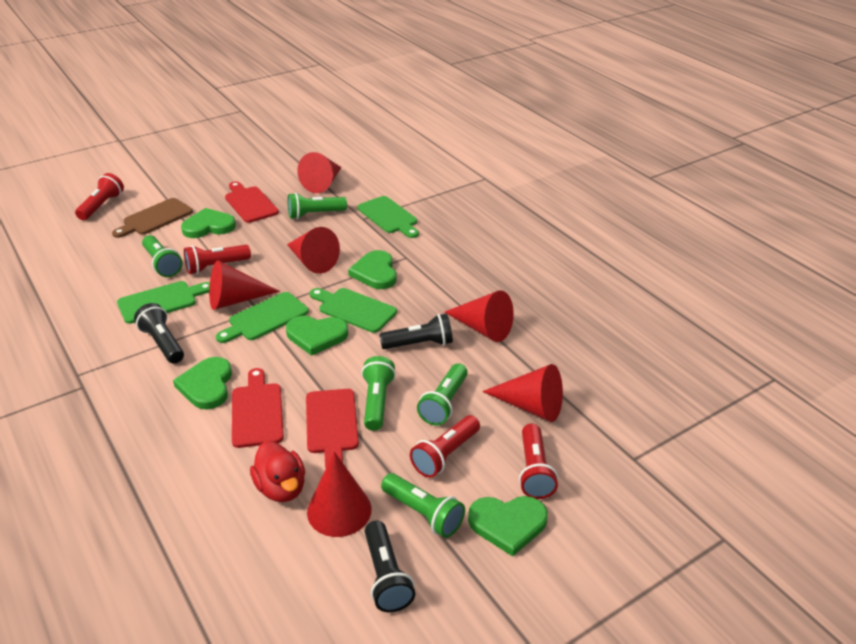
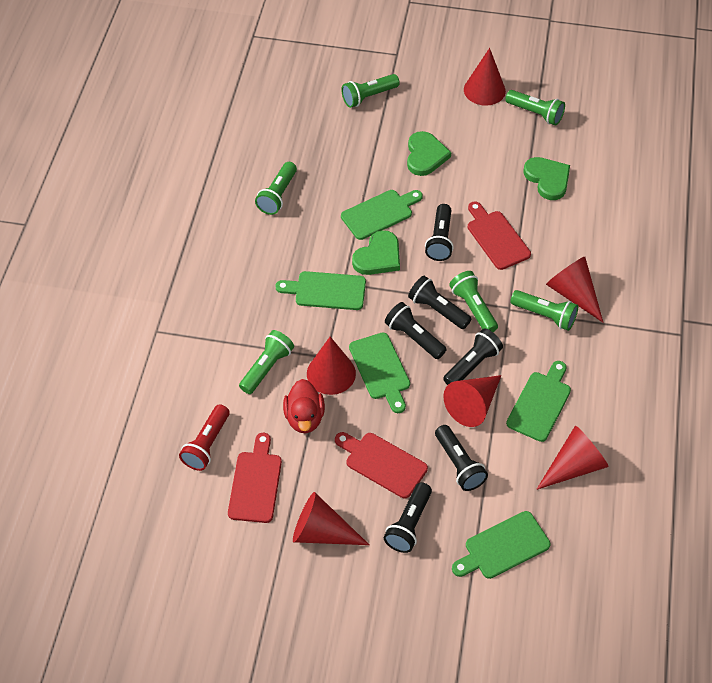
black flashlight: 3 -> 6
brown cutting board: 1 -> 0
green cutting board: 4 -> 5
green flashlight: 5 -> 6
green heart: 5 -> 3
red flashlight: 4 -> 1

